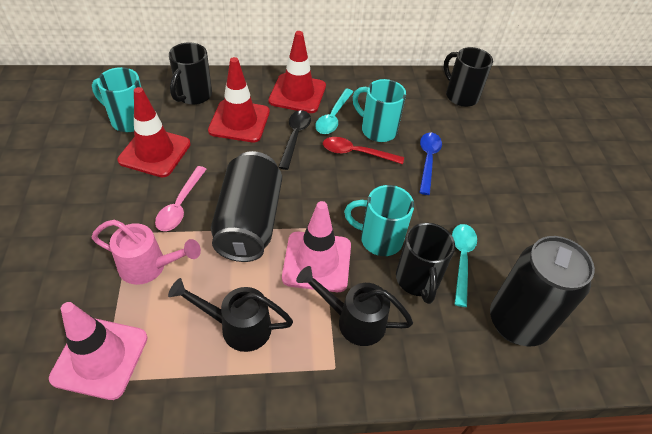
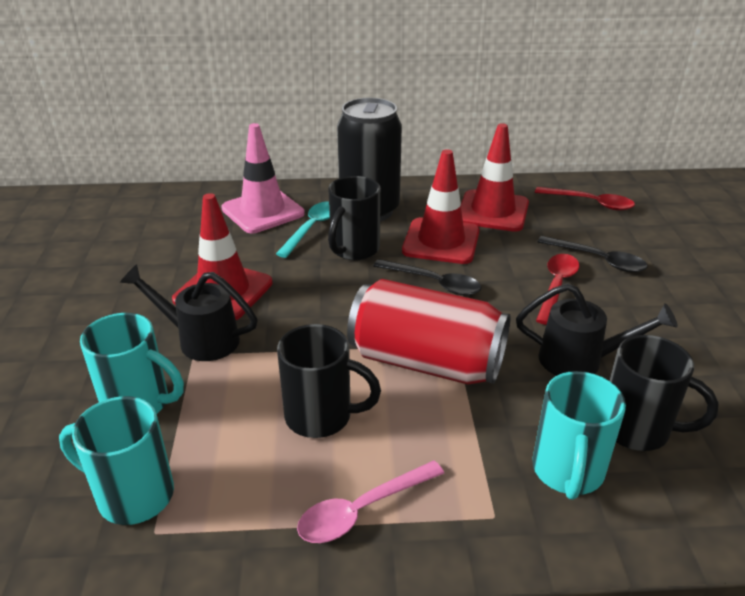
black can: 2 -> 1
black spoon: 1 -> 2
blue spoon: 1 -> 0
pink traffic cone: 2 -> 1
pink watering can: 1 -> 0
red can: 0 -> 1
red spoon: 1 -> 2
turquoise spoon: 2 -> 1

